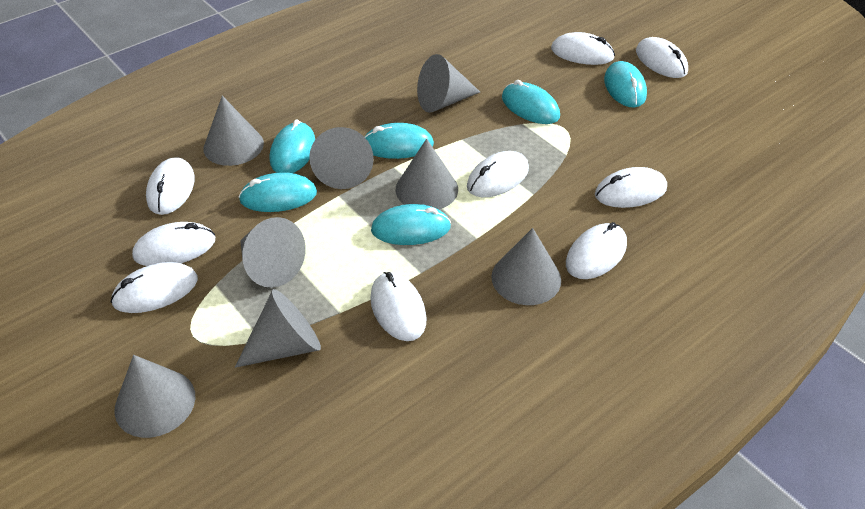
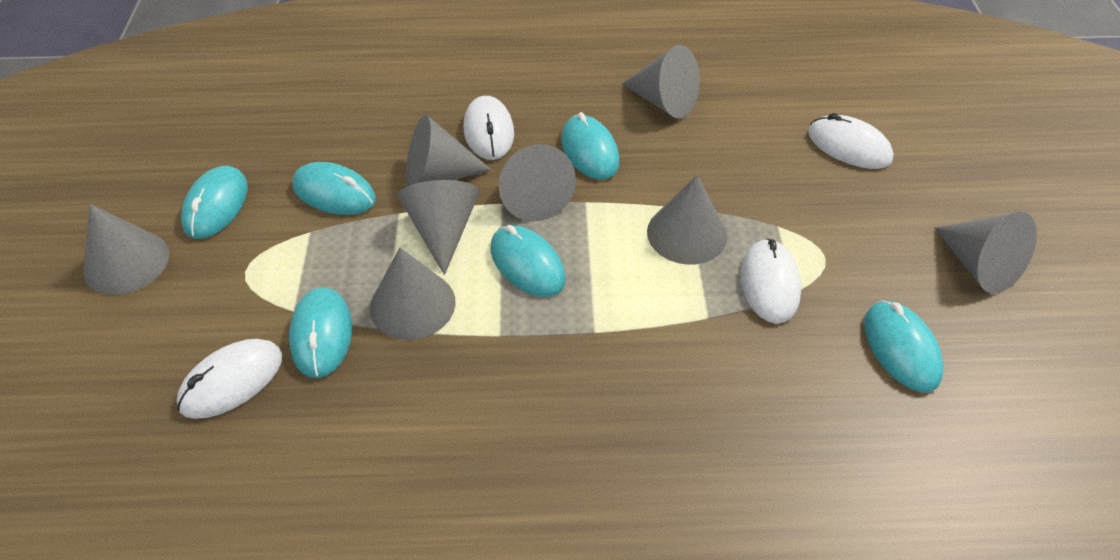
white mouse: 9 -> 4

